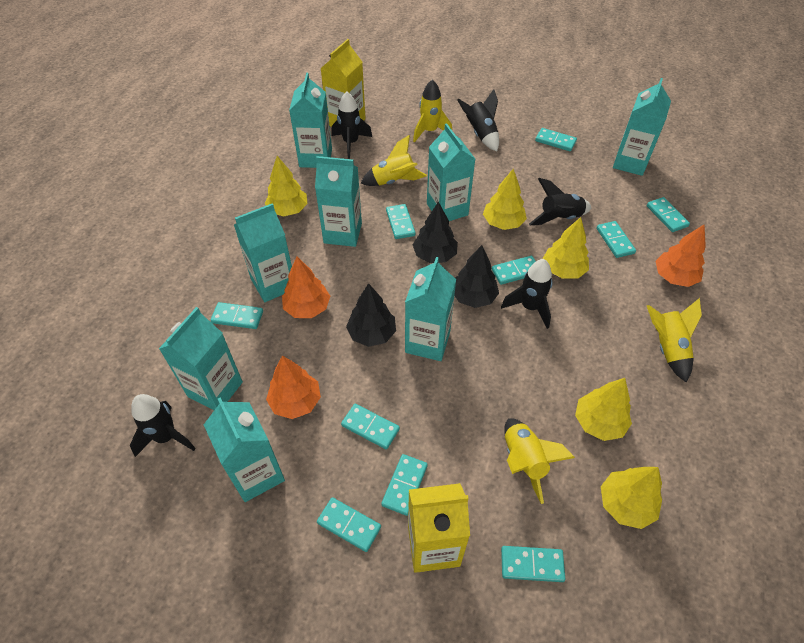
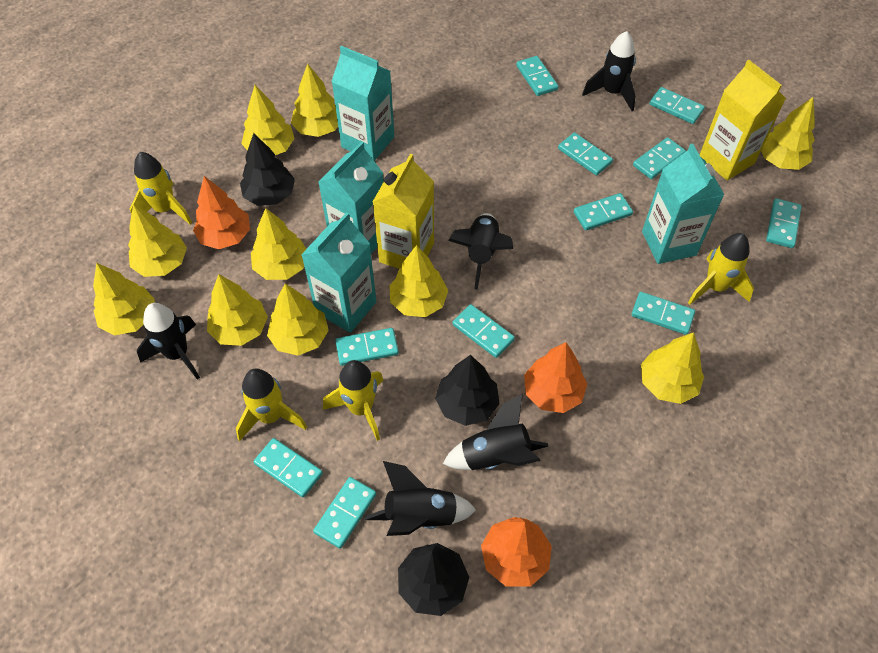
turquoise carton: 8 -> 4
turquoise domino: 10 -> 11
yellow tree: 5 -> 10

